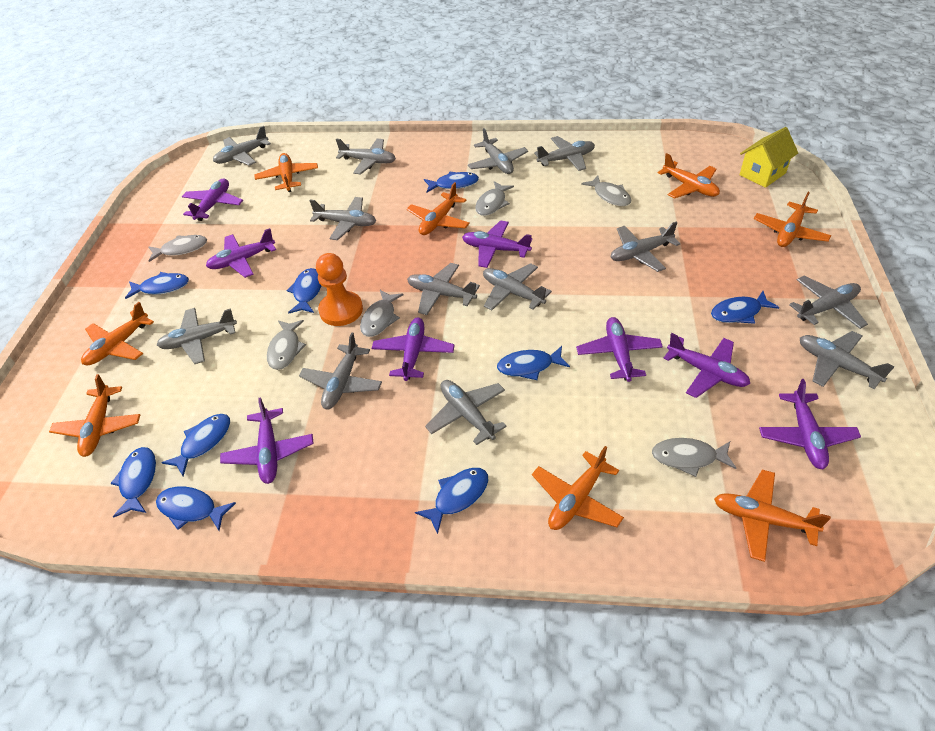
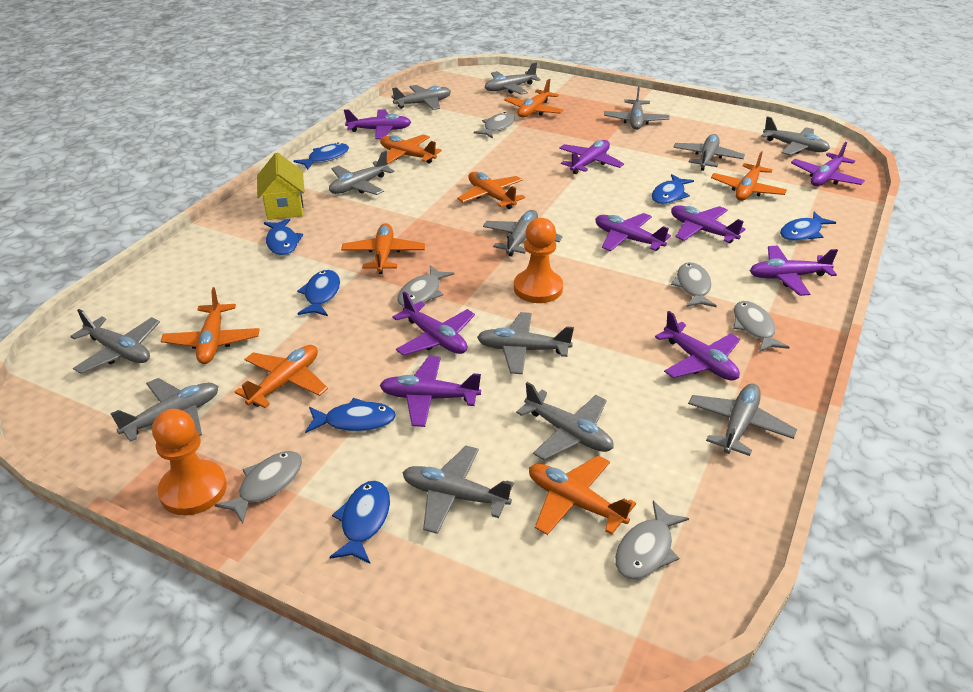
blue fish: 9 -> 7
orange pawn: 1 -> 2
purple plane: 8 -> 9

